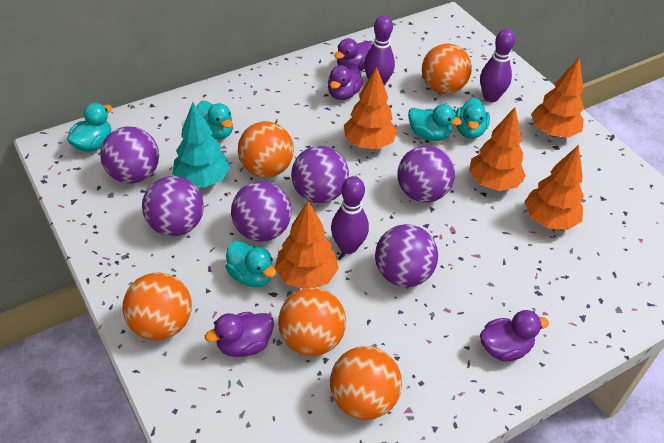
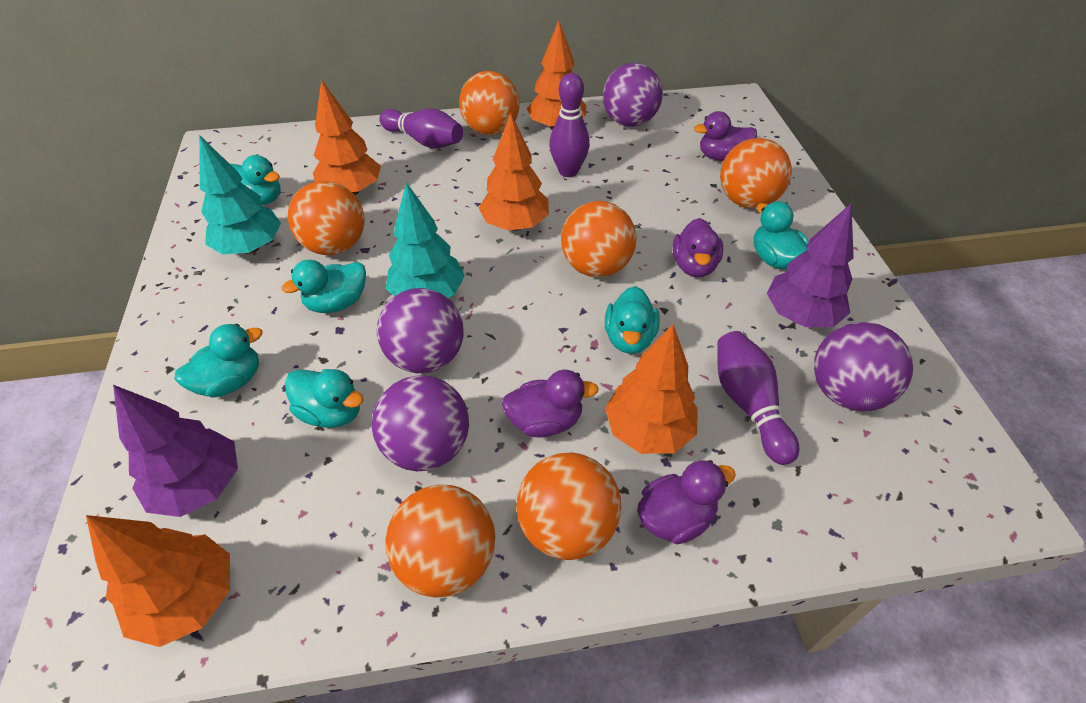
orange ball: 5 -> 6
purple ball: 6 -> 4
purple tree: 0 -> 2
turquoise duck: 5 -> 6
turquoise tree: 1 -> 2

